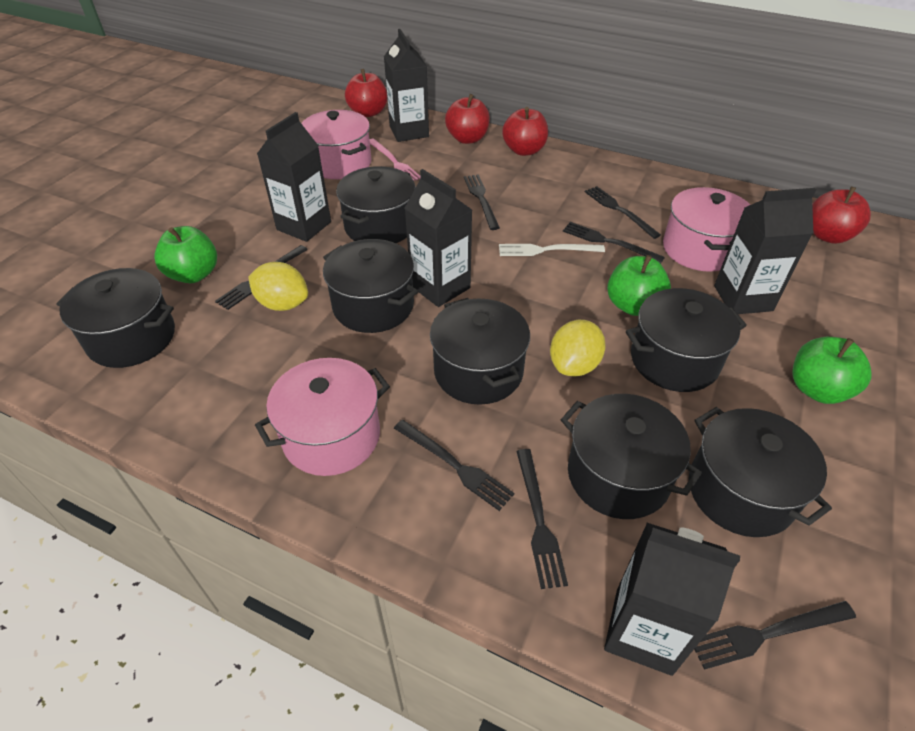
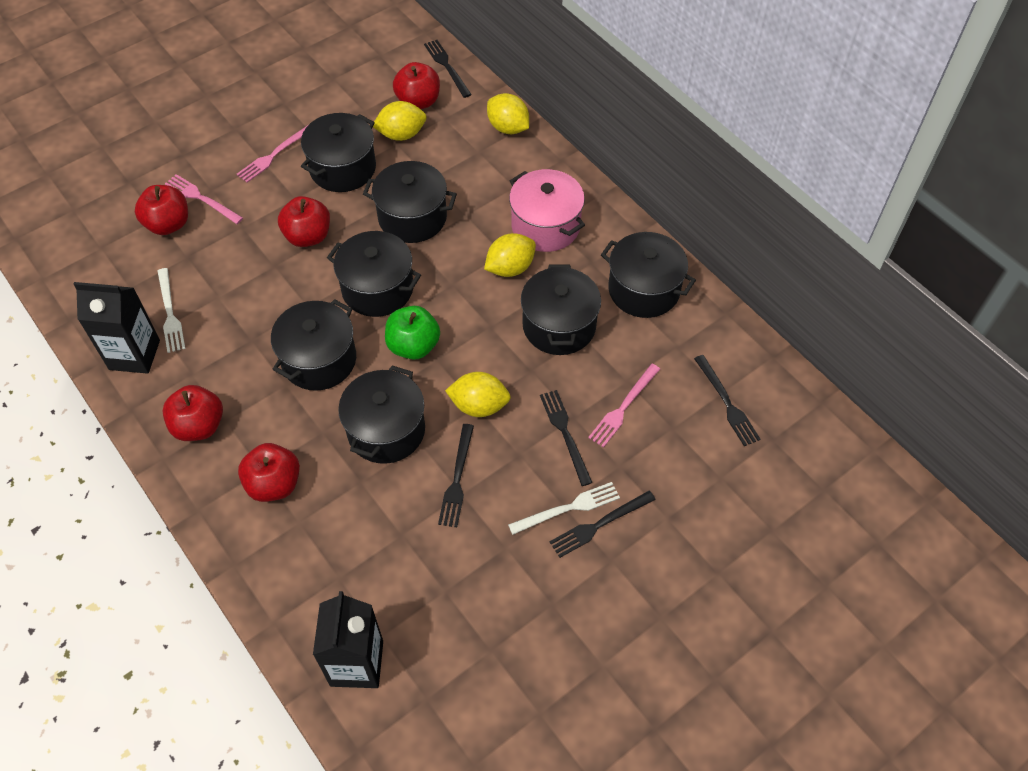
black carton: 5 -> 2
black fork: 7 -> 5
green apple: 3 -> 1
pink fork: 1 -> 3
pink pot: 3 -> 1
red apple: 4 -> 5
white fork: 1 -> 2
yellow lemon: 2 -> 4

